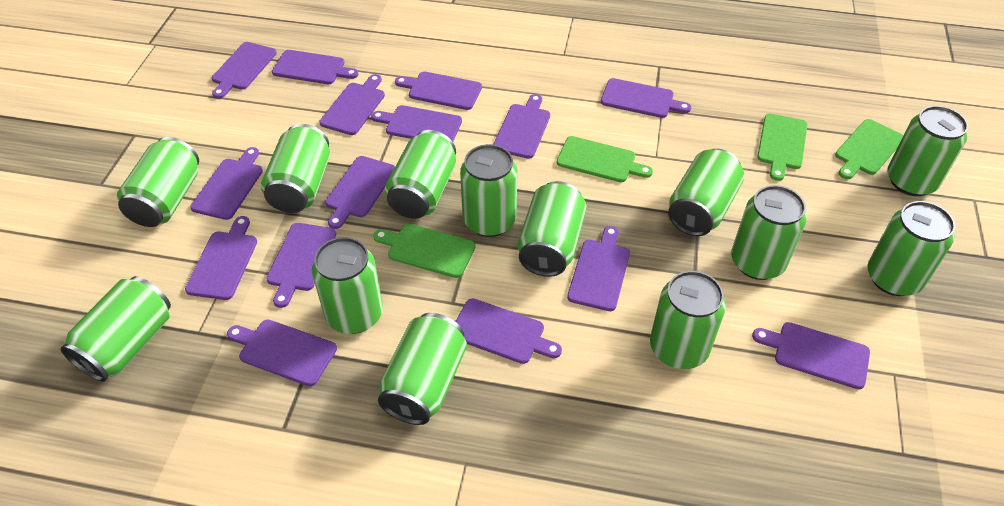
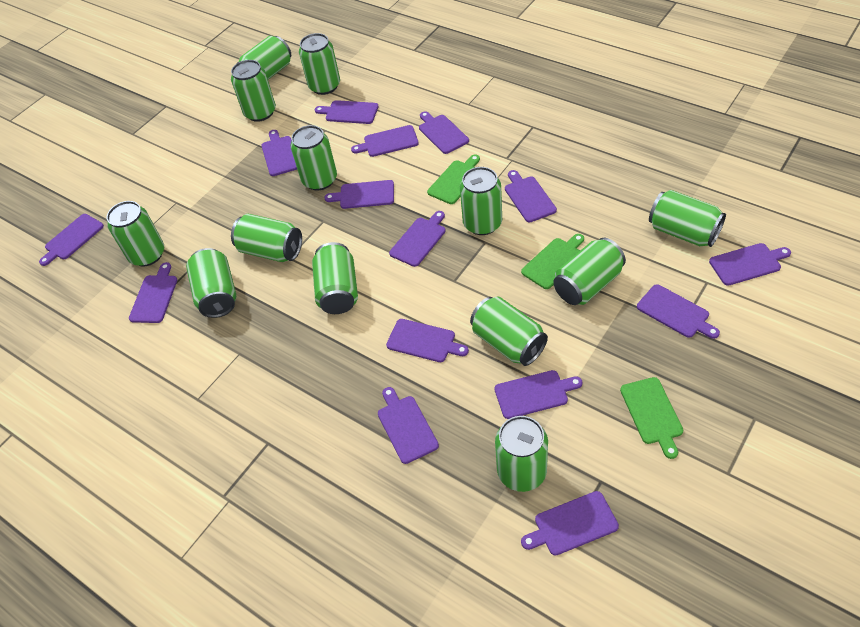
green cutting board: 4 -> 3

